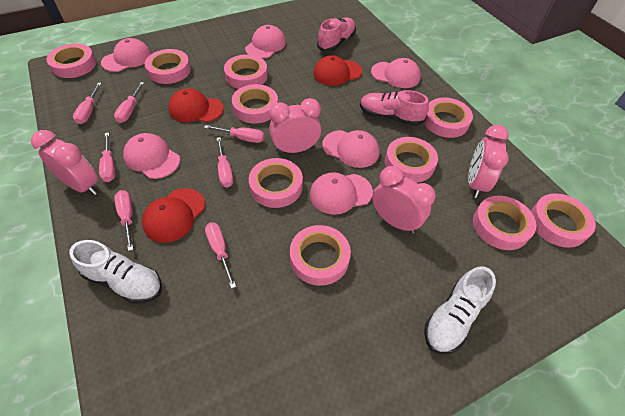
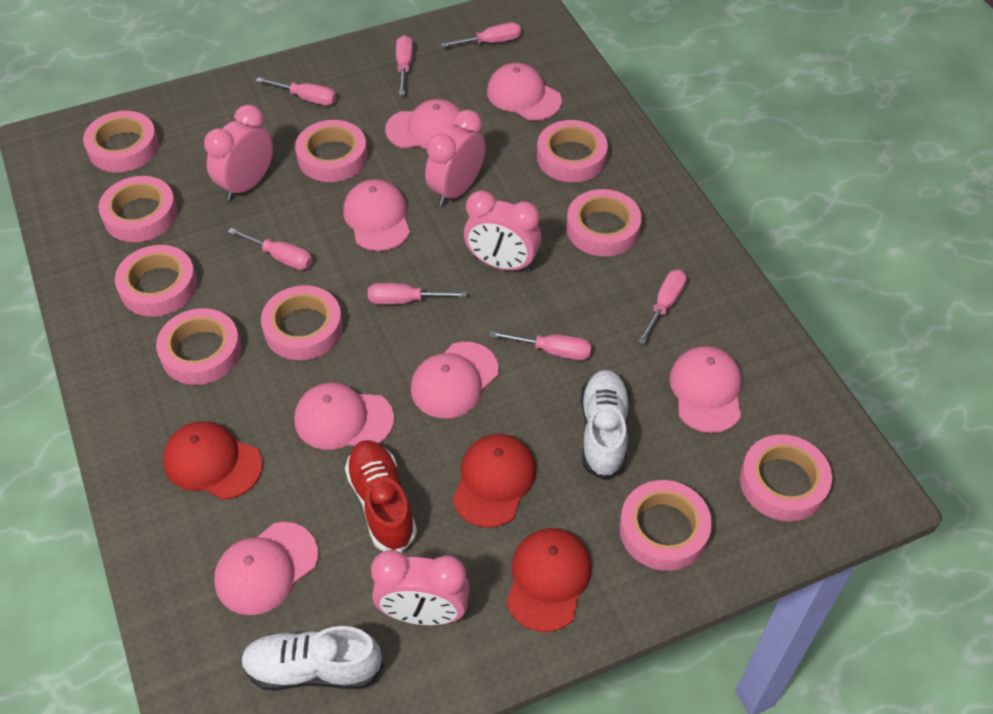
pink cap: 6 -> 7
pink shoe: 2 -> 0
red shoe: 0 -> 1

